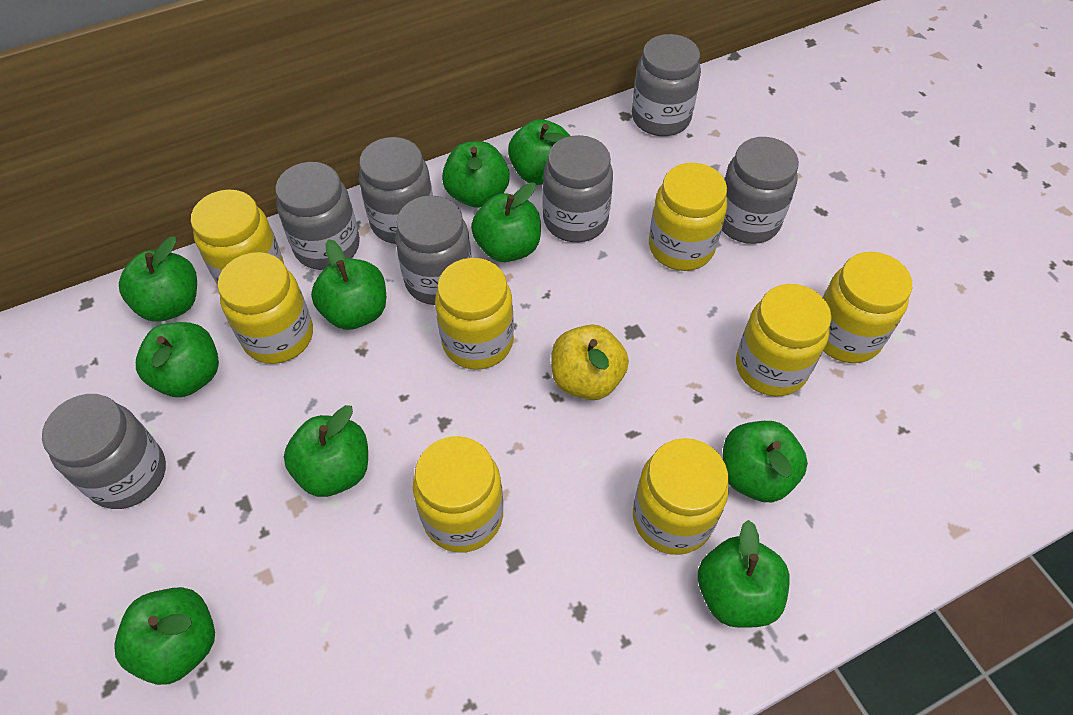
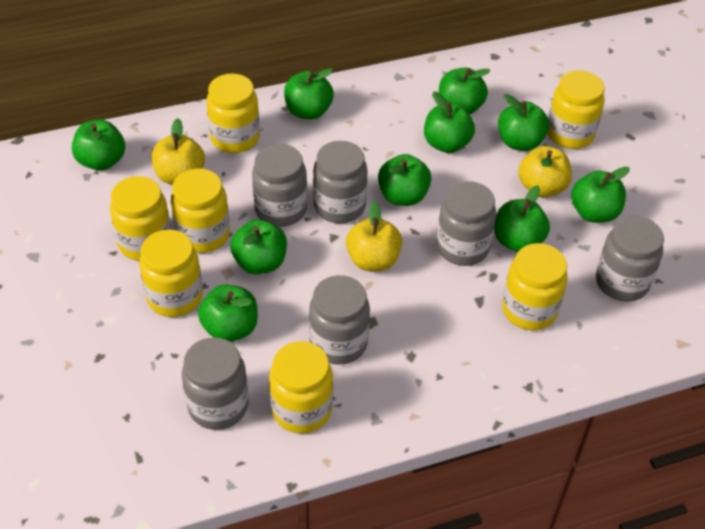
grey jar: 7 -> 6
yellow apple: 1 -> 3
yellow jar: 8 -> 7

